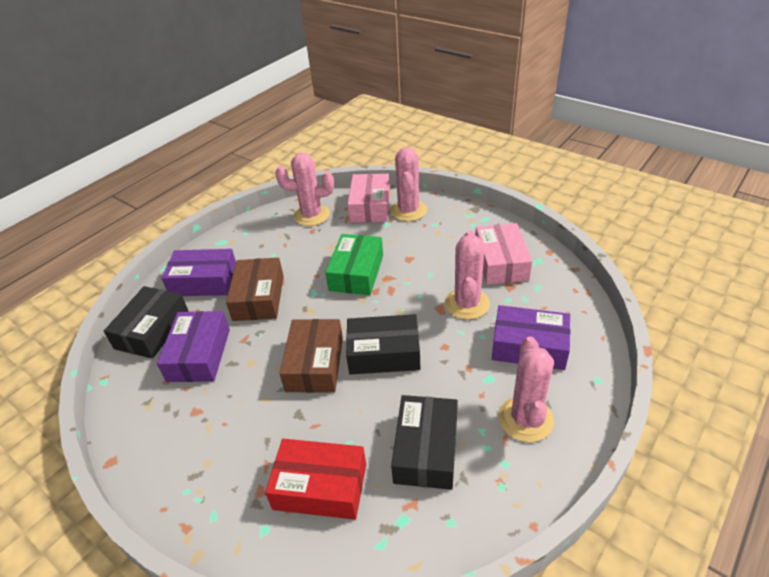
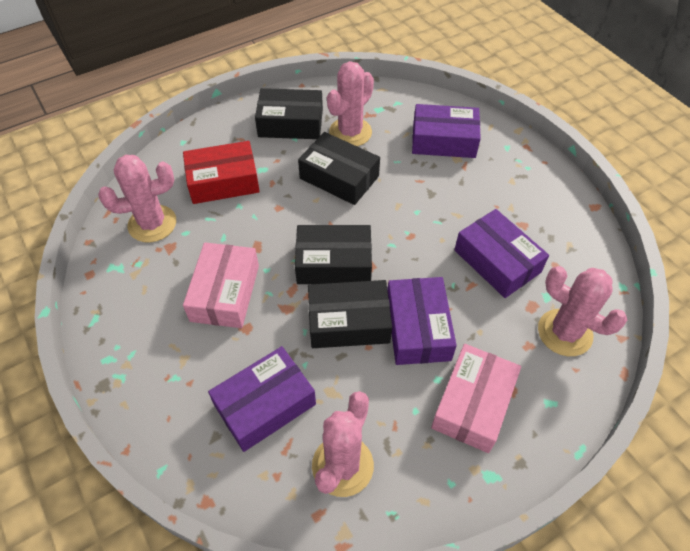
black box: 3 -> 4
brown box: 2 -> 0
green box: 1 -> 0
purple box: 3 -> 4

